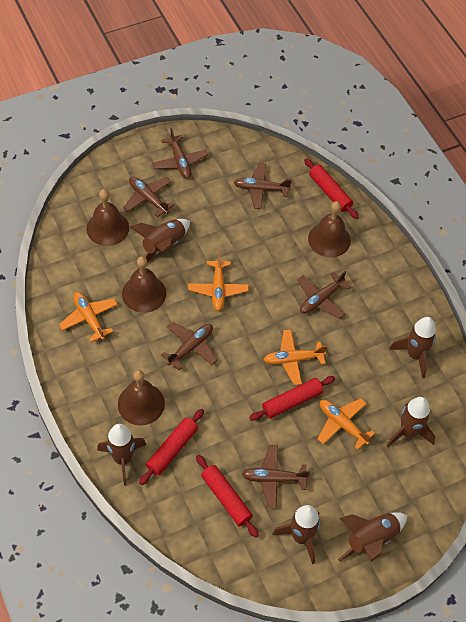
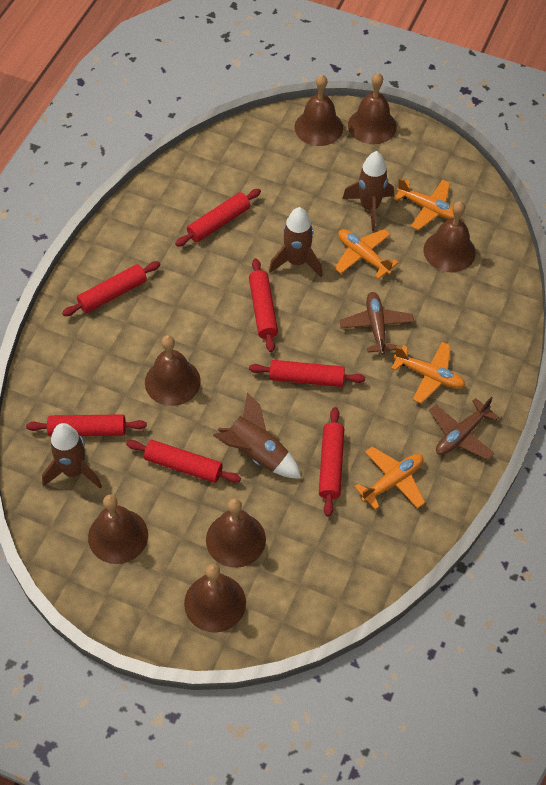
brown bell: 4 -> 7
brown plane: 6 -> 2
brown rocket: 6 -> 4
red rolling pin: 4 -> 7

